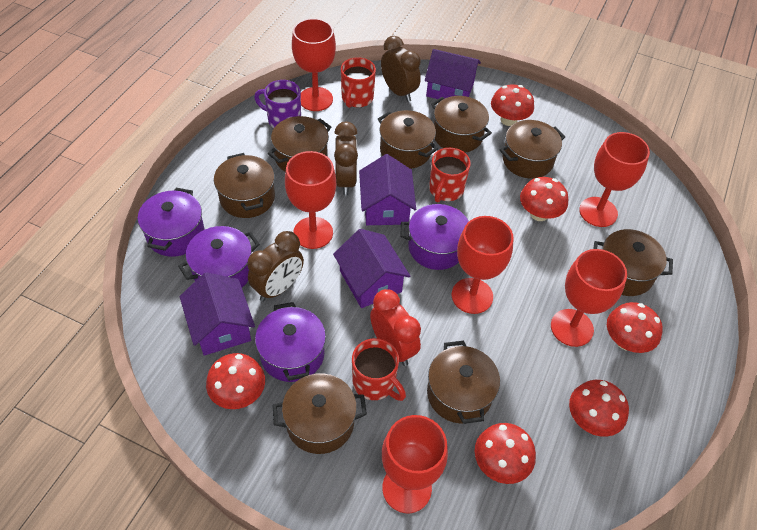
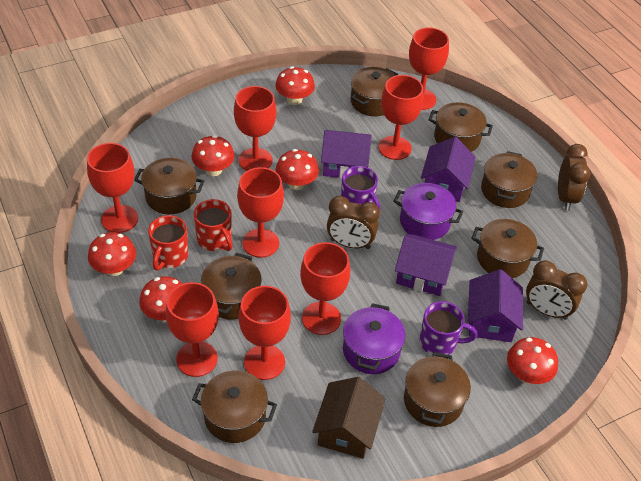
brown house: 0 -> 1
purple mug: 1 -> 2
purple pot: 4 -> 2
red clock: 1 -> 0
red goblet: 6 -> 8
red mug: 3 -> 2

